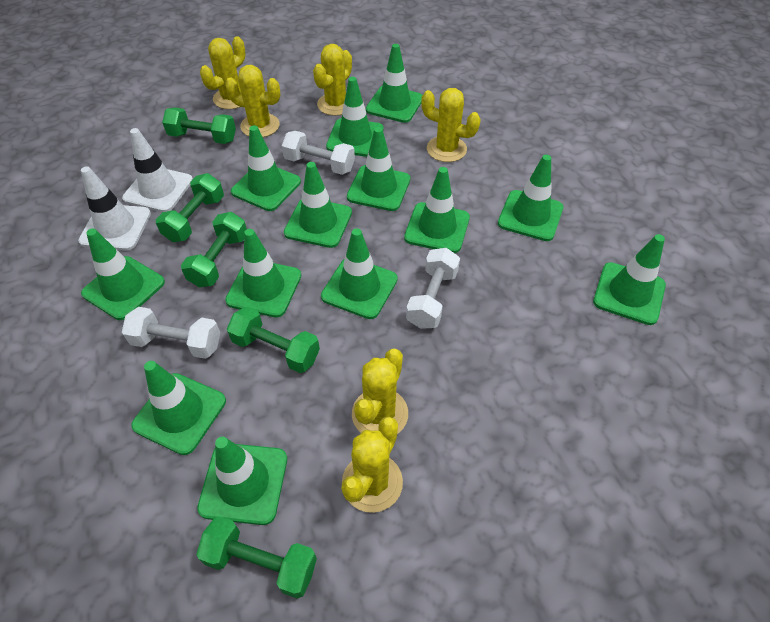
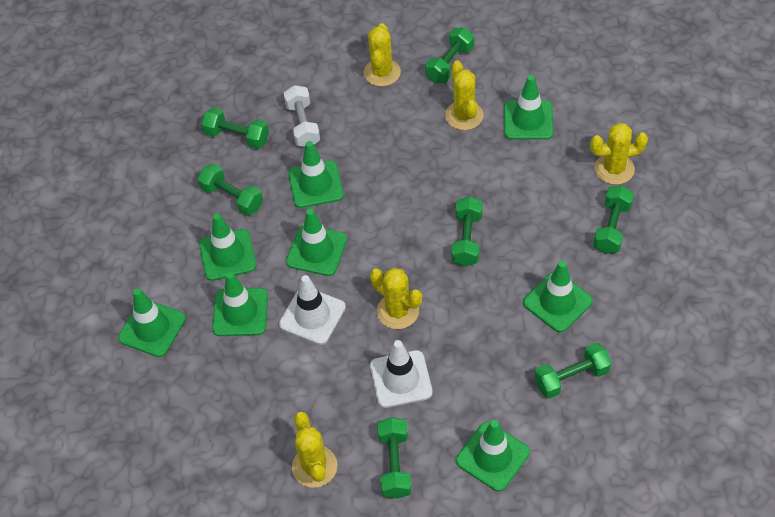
green dumbbell: 5 -> 7
green traffic cone: 13 -> 8
white dumbbell: 3 -> 1
yellow cactus: 6 -> 5

